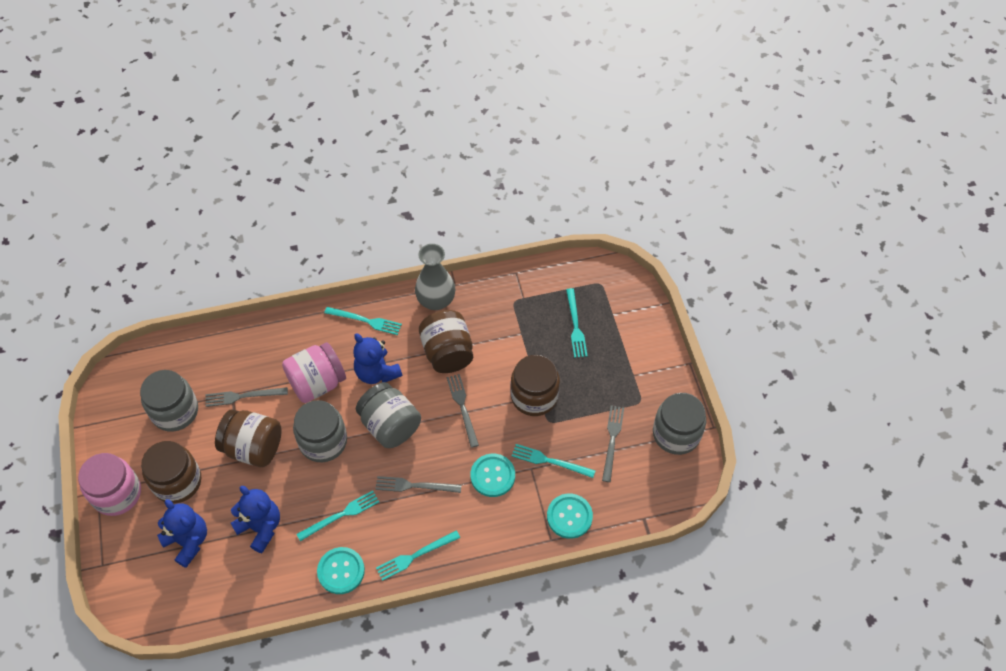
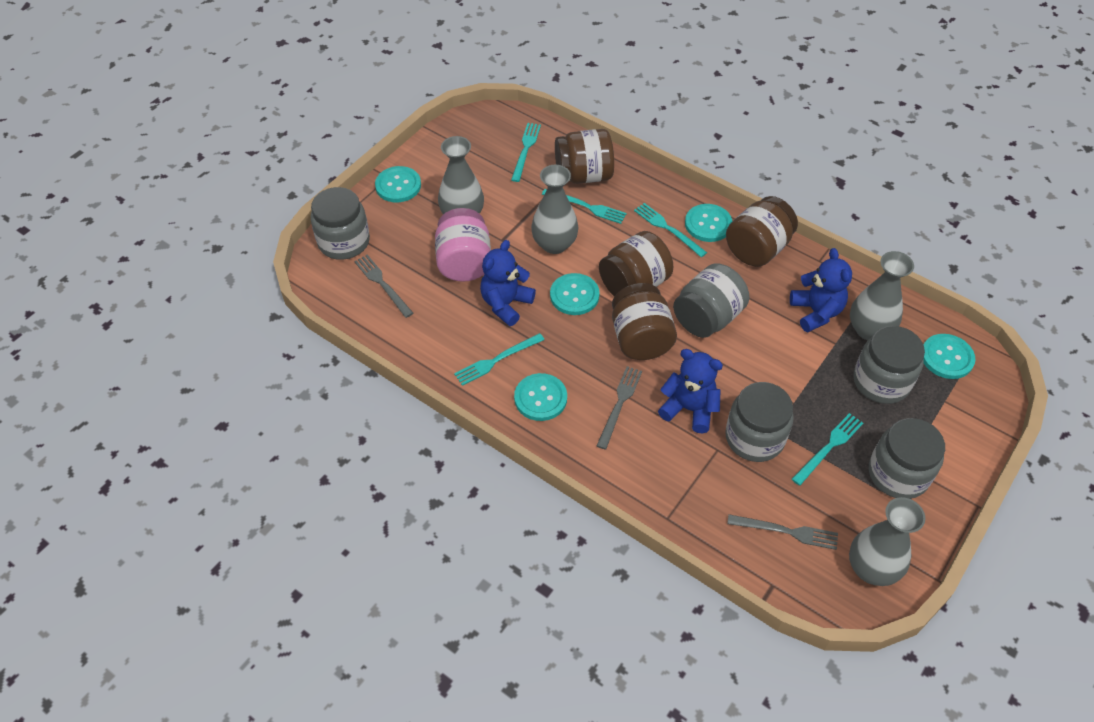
grey fork: 4 -> 3
grey jar: 4 -> 5
grey vase: 1 -> 4
pink jar: 2 -> 1
turquoise button: 3 -> 5

